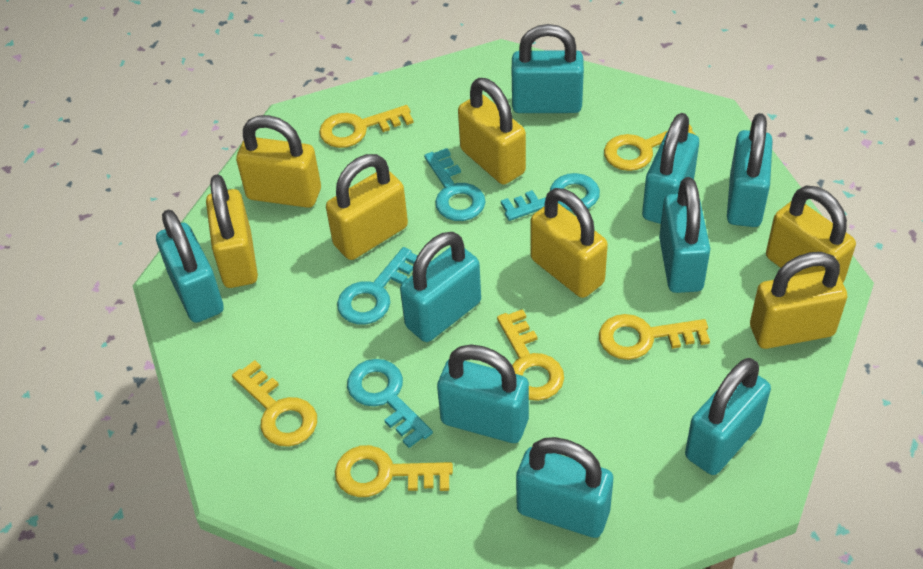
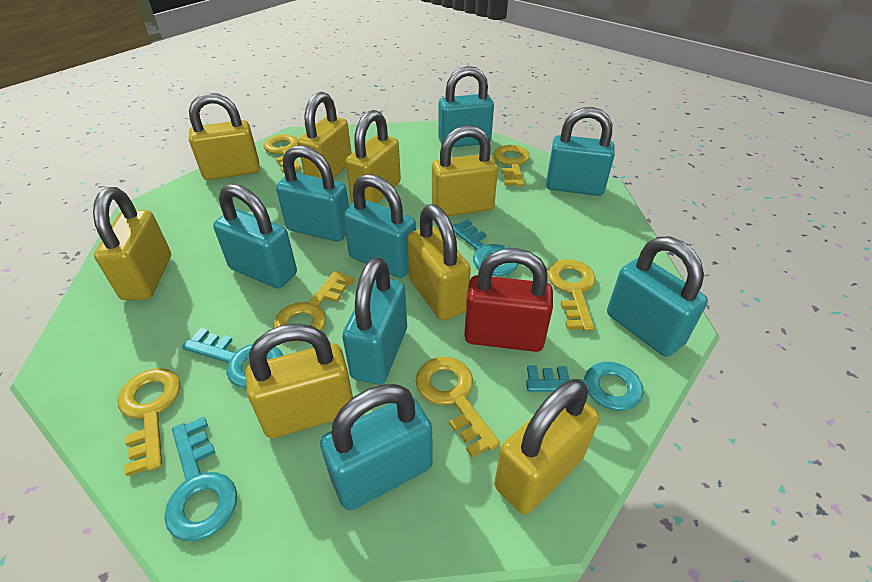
red padlock: 0 -> 1
turquoise padlock: 9 -> 8
yellow padlock: 7 -> 8

